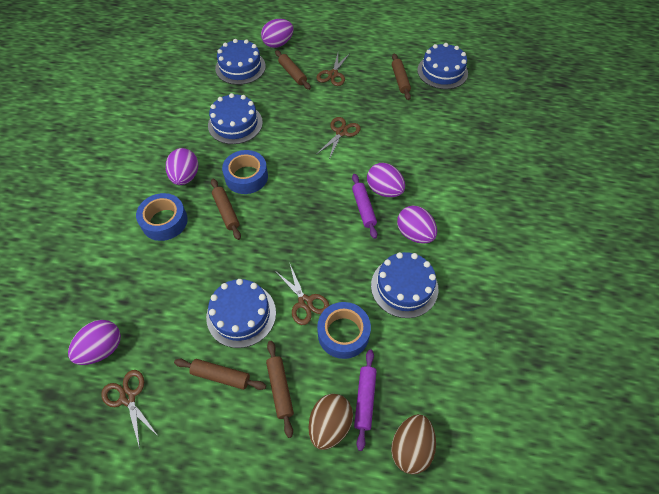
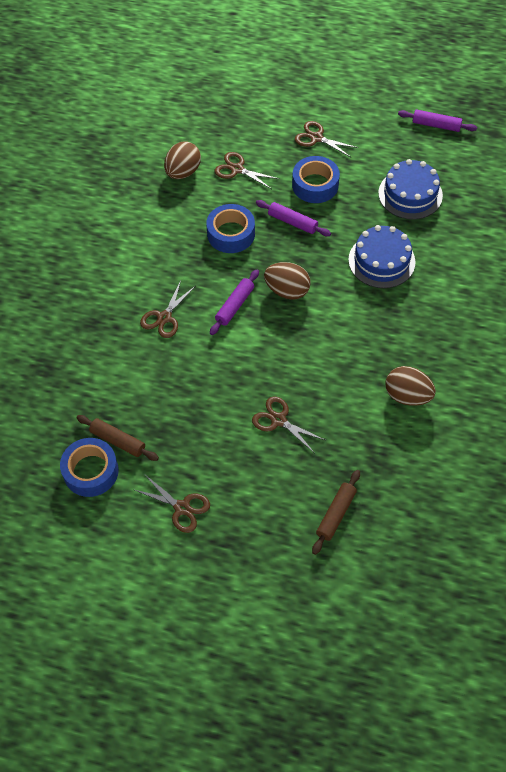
blue cake: 5 -> 2
brown egg: 2 -> 3
brown rolling pin: 5 -> 2
brown scissors: 4 -> 5
purple egg: 5 -> 0
purple rolling pin: 2 -> 3

